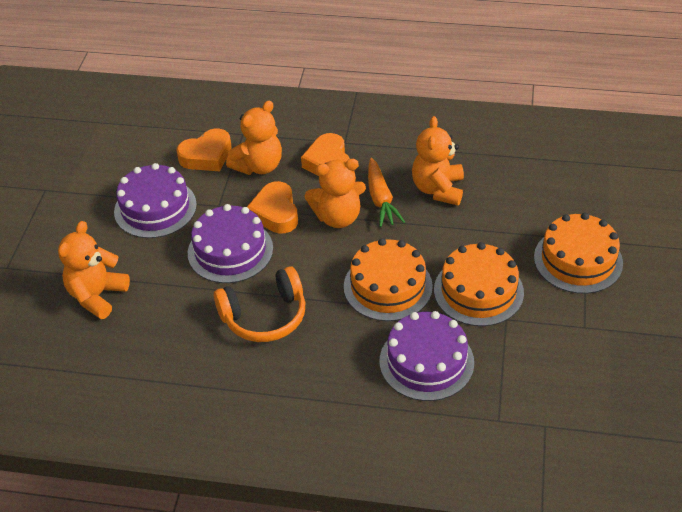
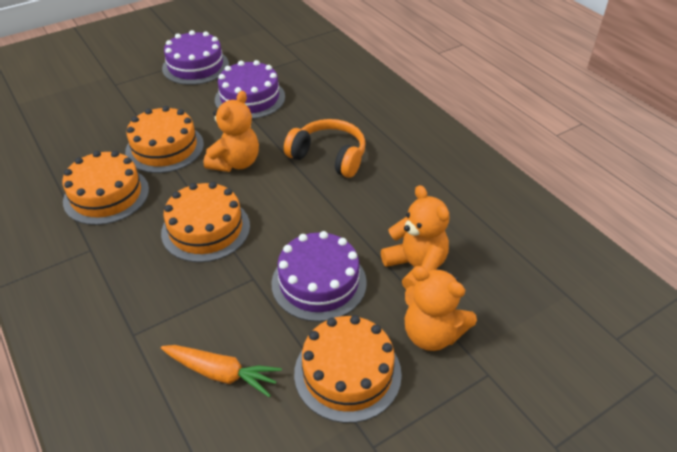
orange cake: 3 -> 4
orange heart: 3 -> 0
orange teddy bear: 4 -> 3

